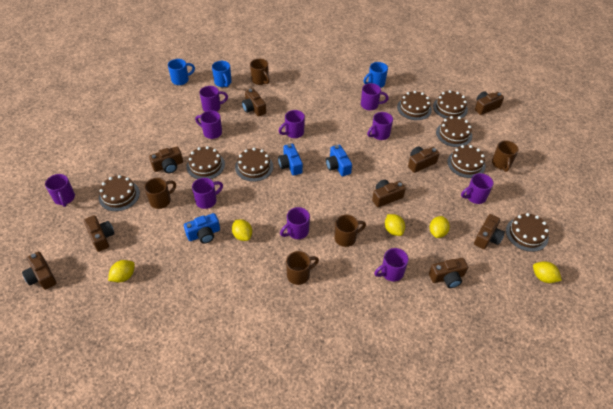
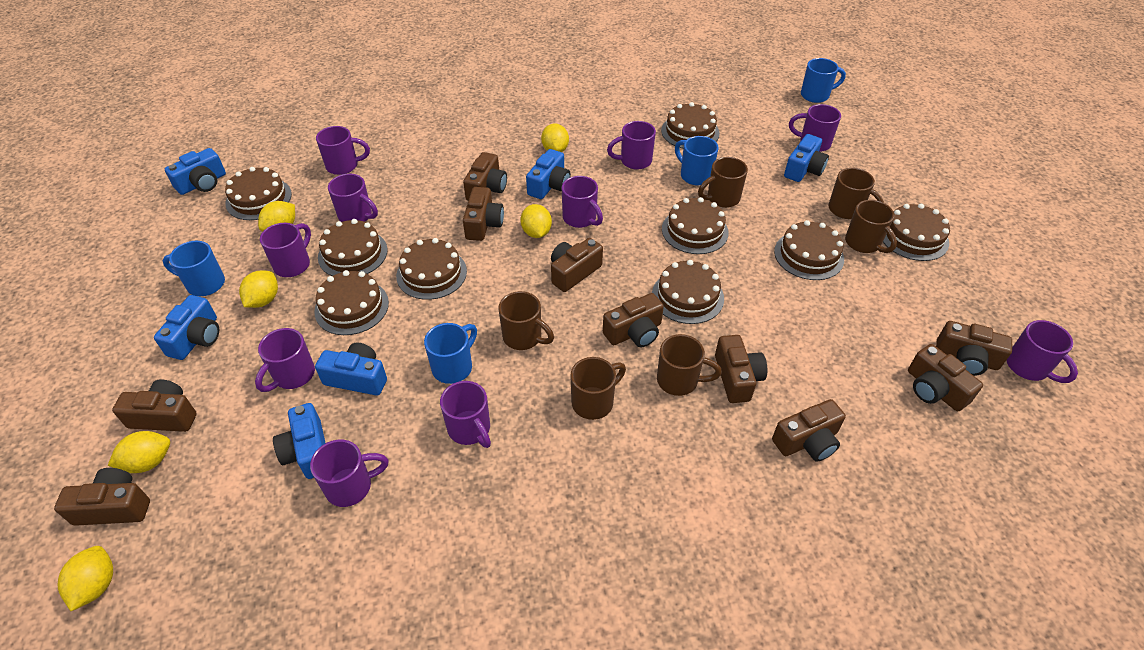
blue camera: 3 -> 6
blue mug: 3 -> 4
brown cake: 8 -> 9
brown camera: 9 -> 10
brown mug: 5 -> 6
yellow lemon: 5 -> 6

